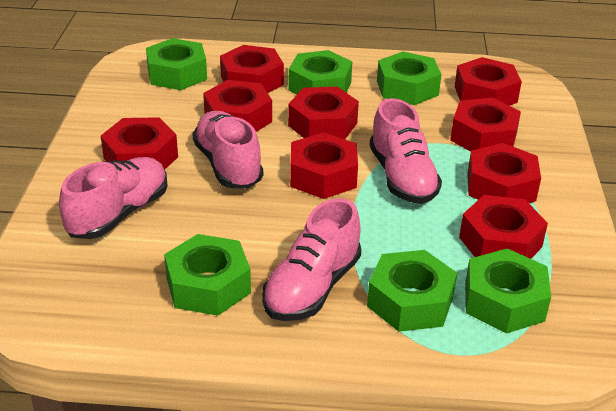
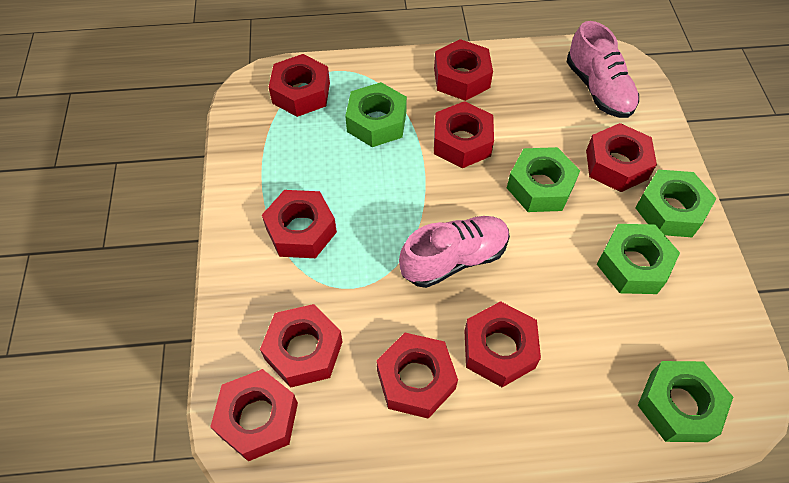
green nut: 6 -> 5
pink shoe: 4 -> 2

